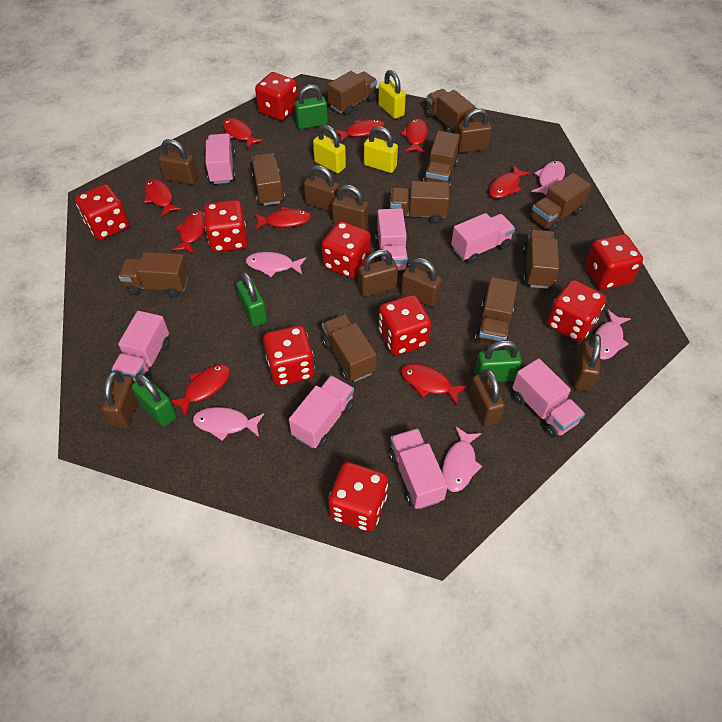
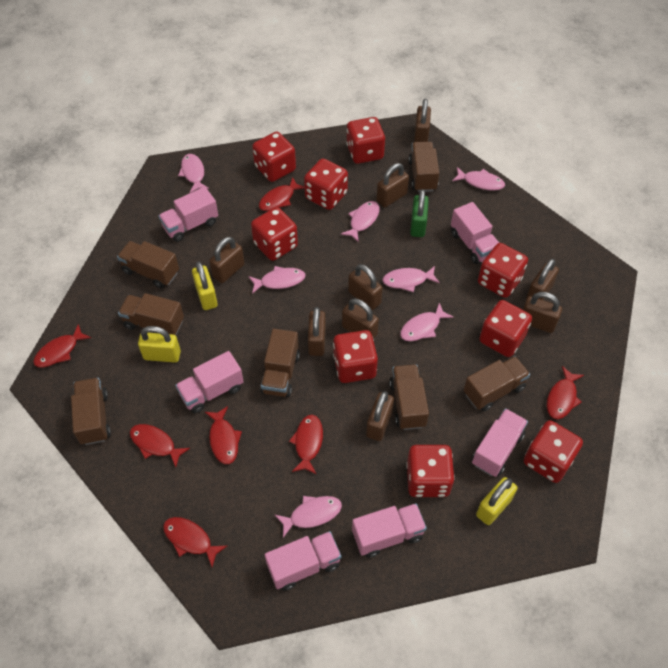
brown truck: 10 -> 7
green padlock: 4 -> 1
pink fish: 5 -> 7
pink truck: 7 -> 6
red fish: 9 -> 7

